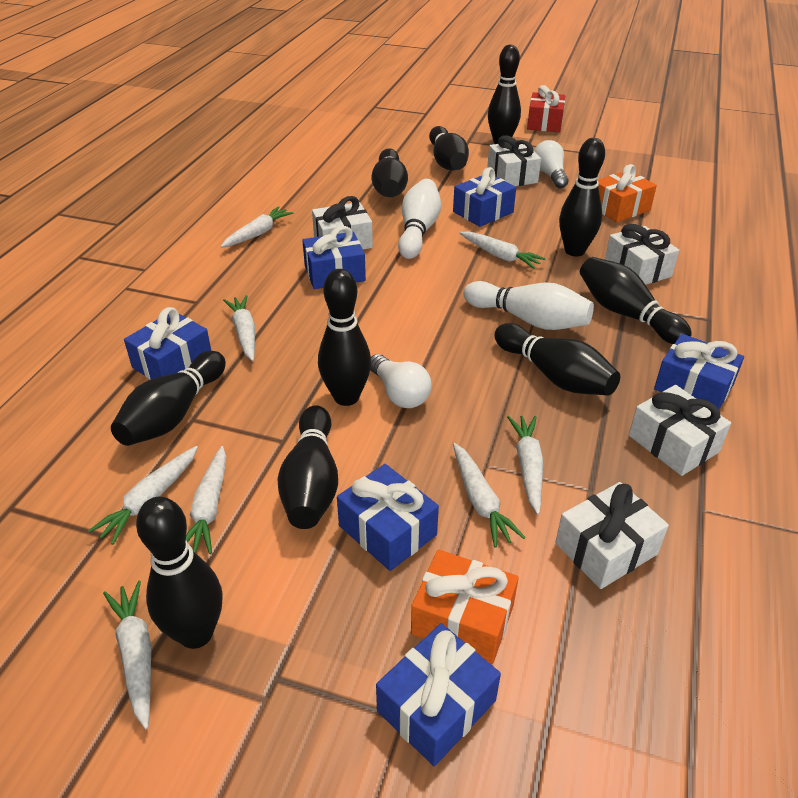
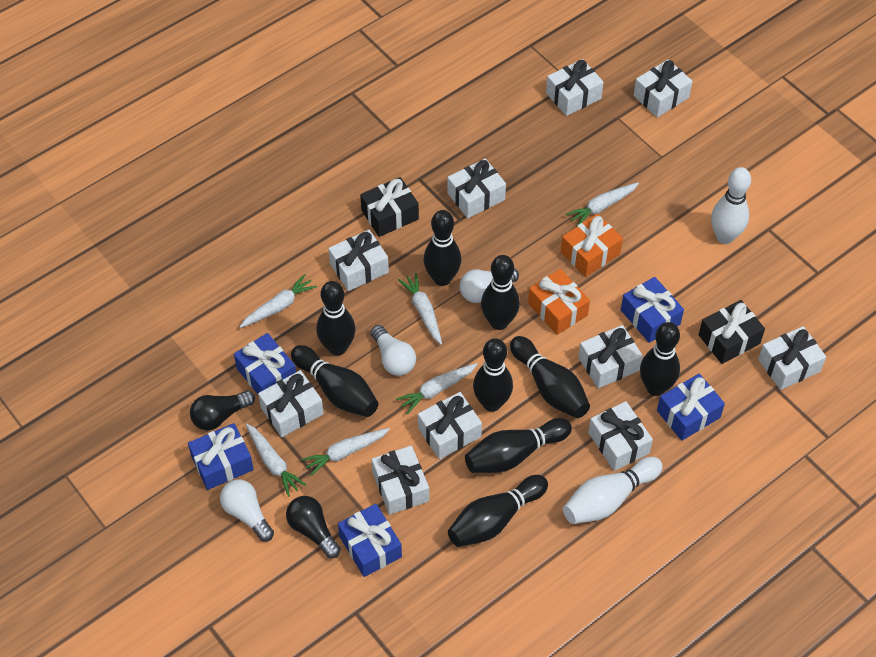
black bowling pin: 10 -> 9
black gift: 0 -> 2
black light bulb: 0 -> 2
blue gift: 6 -> 5
red gift: 1 -> 0
white carrot: 8 -> 6
white gift: 5 -> 10
white light bulb: 2 -> 3

